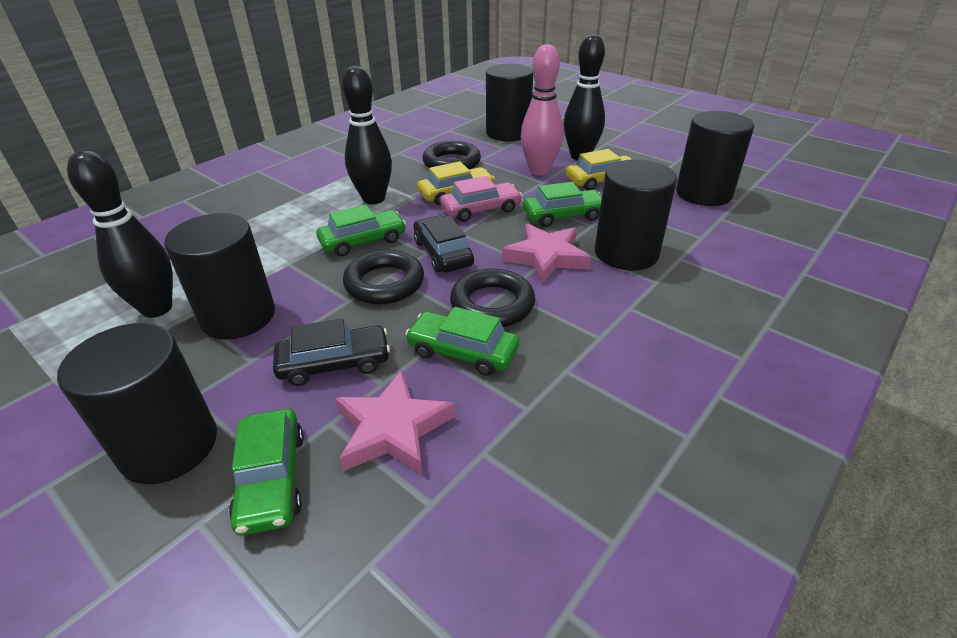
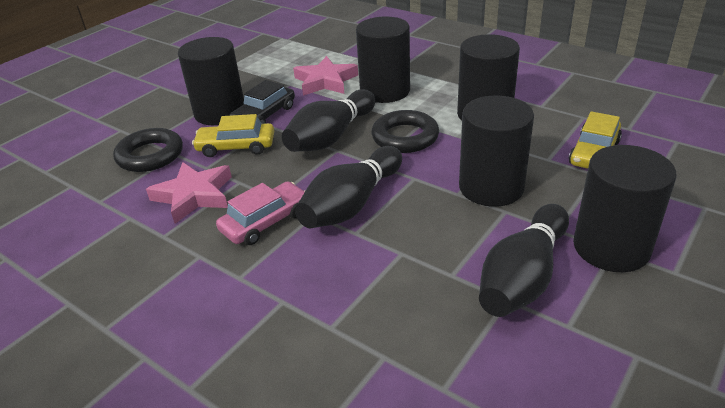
black car: 2 -> 1
black ring: 3 -> 2
green car: 4 -> 0
pink bowling pin: 1 -> 0

